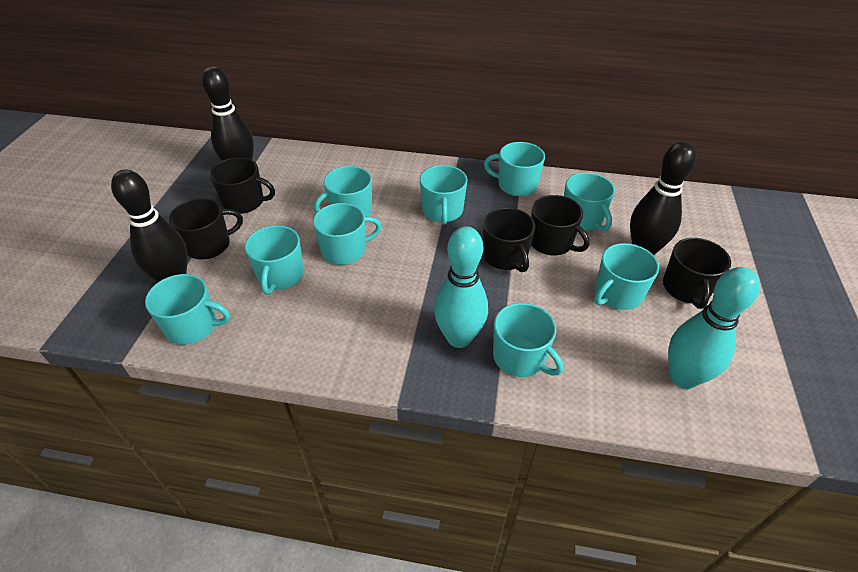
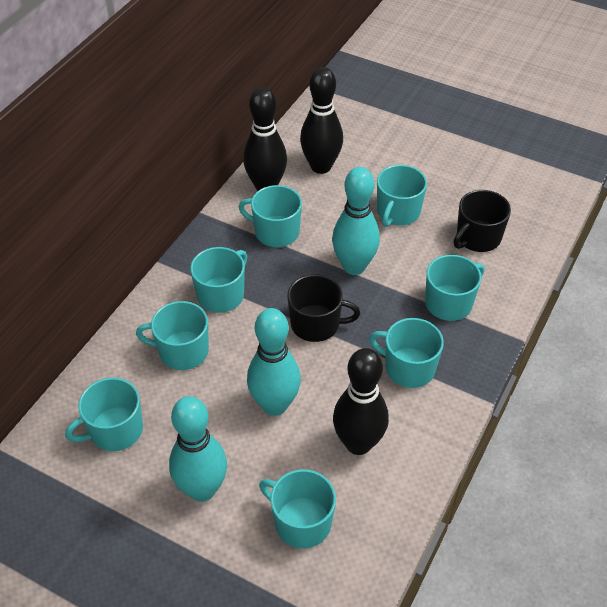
black mug: 5 -> 2
turquoise bowling pin: 2 -> 3
turquoise mug: 9 -> 8

